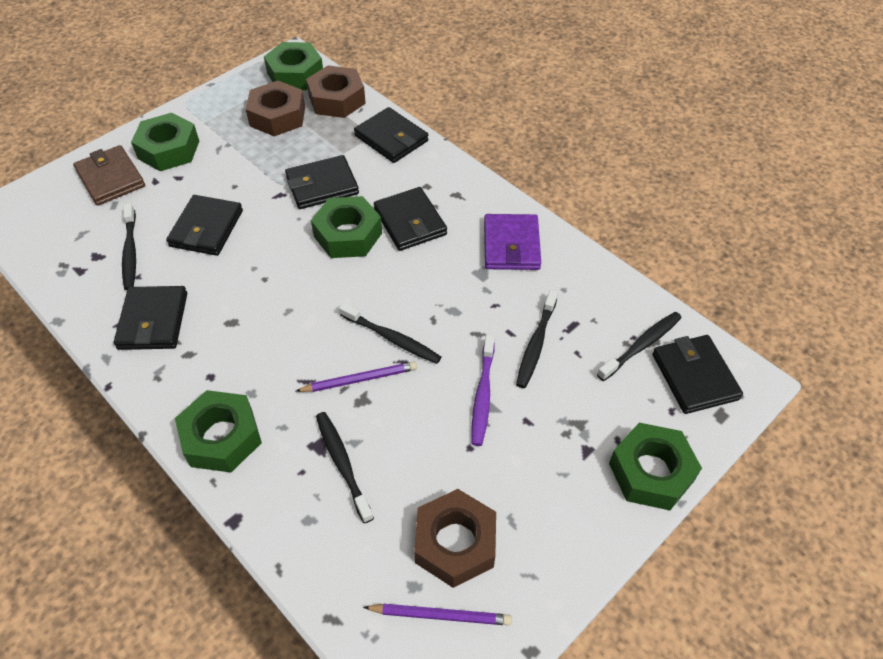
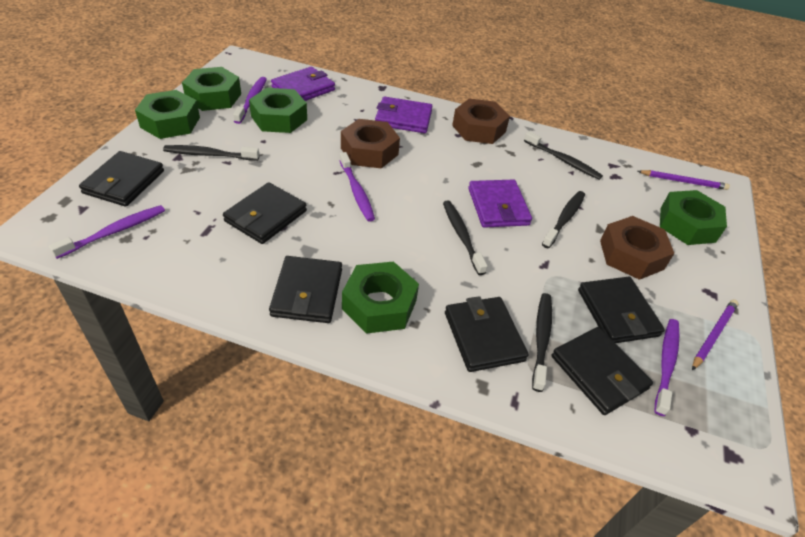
brown wallet: 1 -> 0
purple toothbrush: 1 -> 4
purple wallet: 1 -> 3

